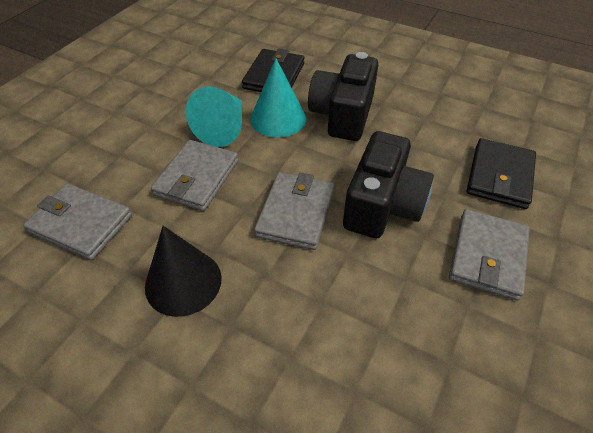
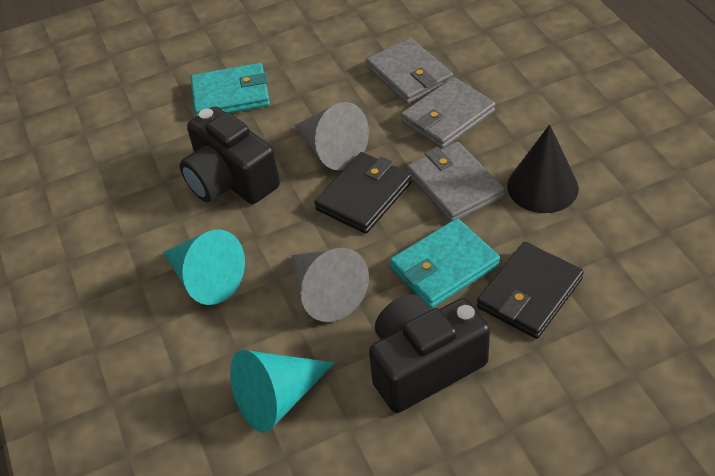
grey cone: 0 -> 2
grey wallet: 4 -> 3
turquoise wallet: 0 -> 2

